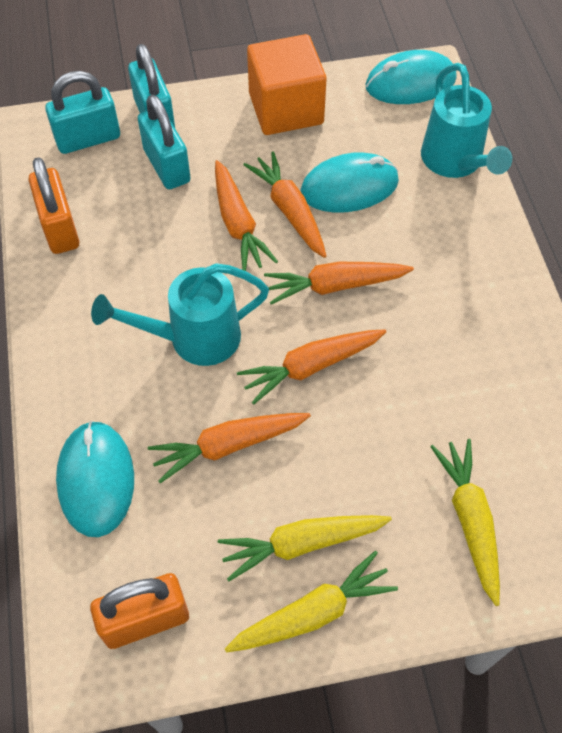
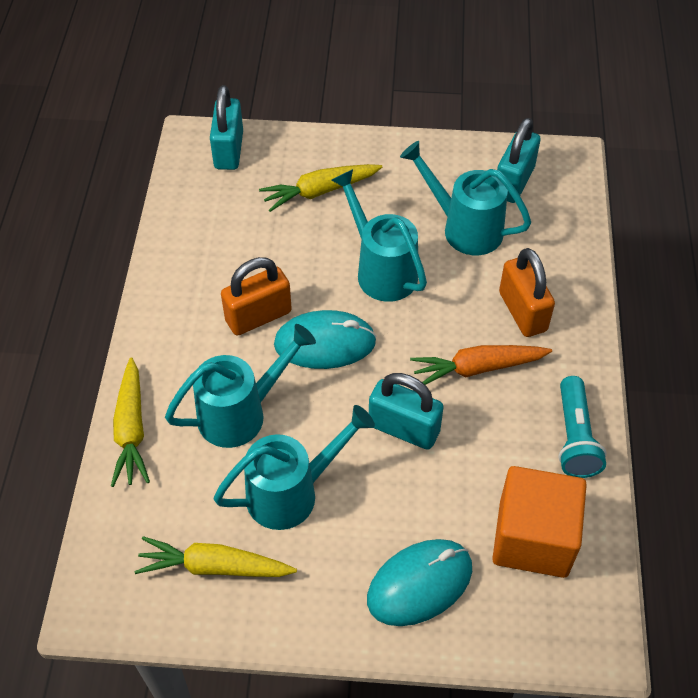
orange carrot: 5 -> 1
turquoise flashlight: 0 -> 1
turquoise mouse: 3 -> 2
turquoise watering can: 2 -> 4

